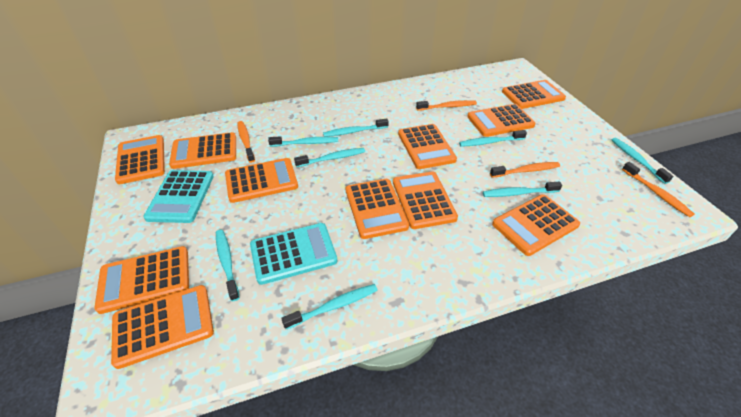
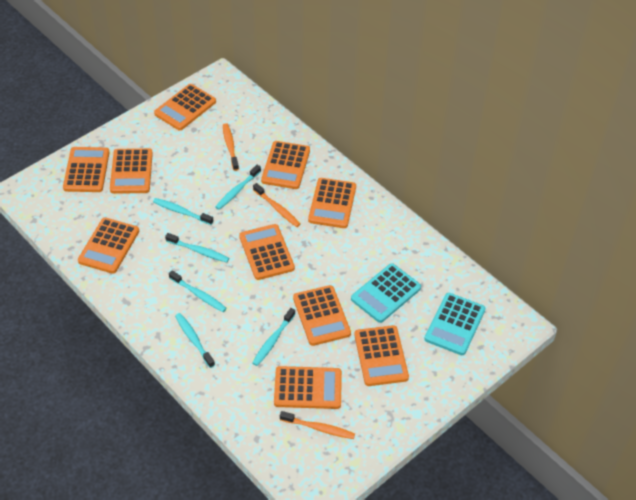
orange calculator: 11 -> 10
orange toothbrush: 4 -> 3
turquoise toothbrush: 8 -> 6

